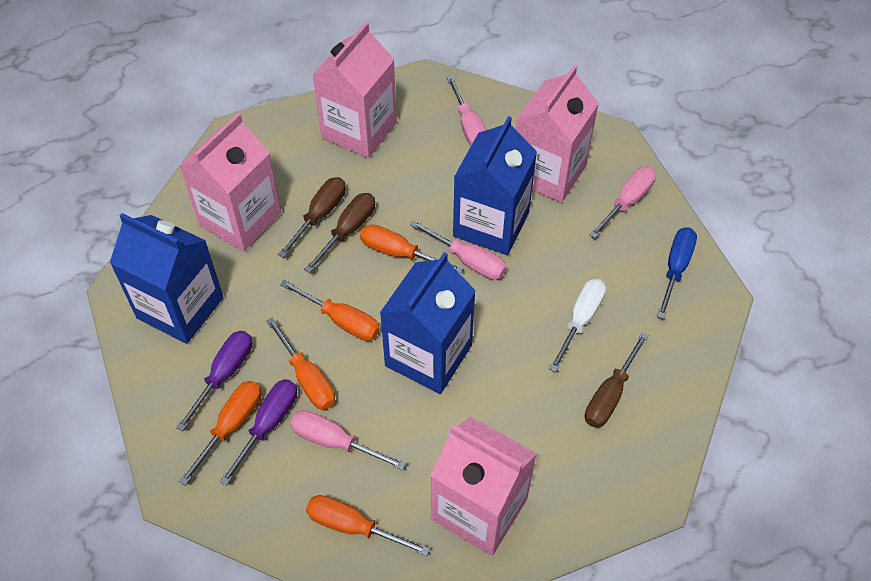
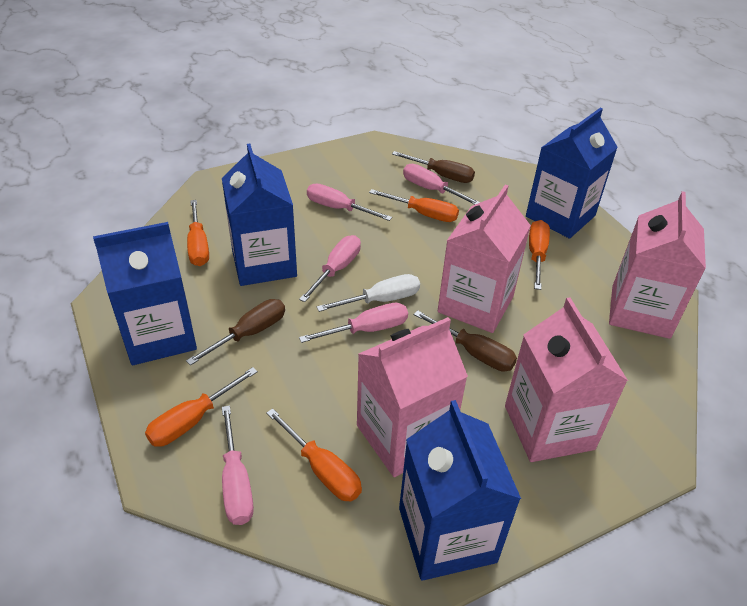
blue carton: 3 -> 4
blue screwdriver: 1 -> 0
pink screwdriver: 4 -> 5
purple screwdriver: 2 -> 0

